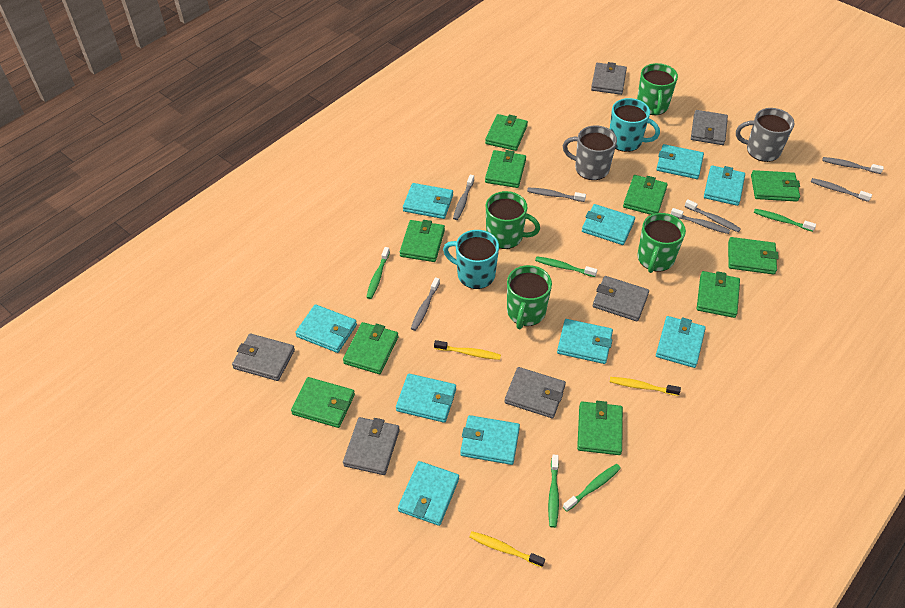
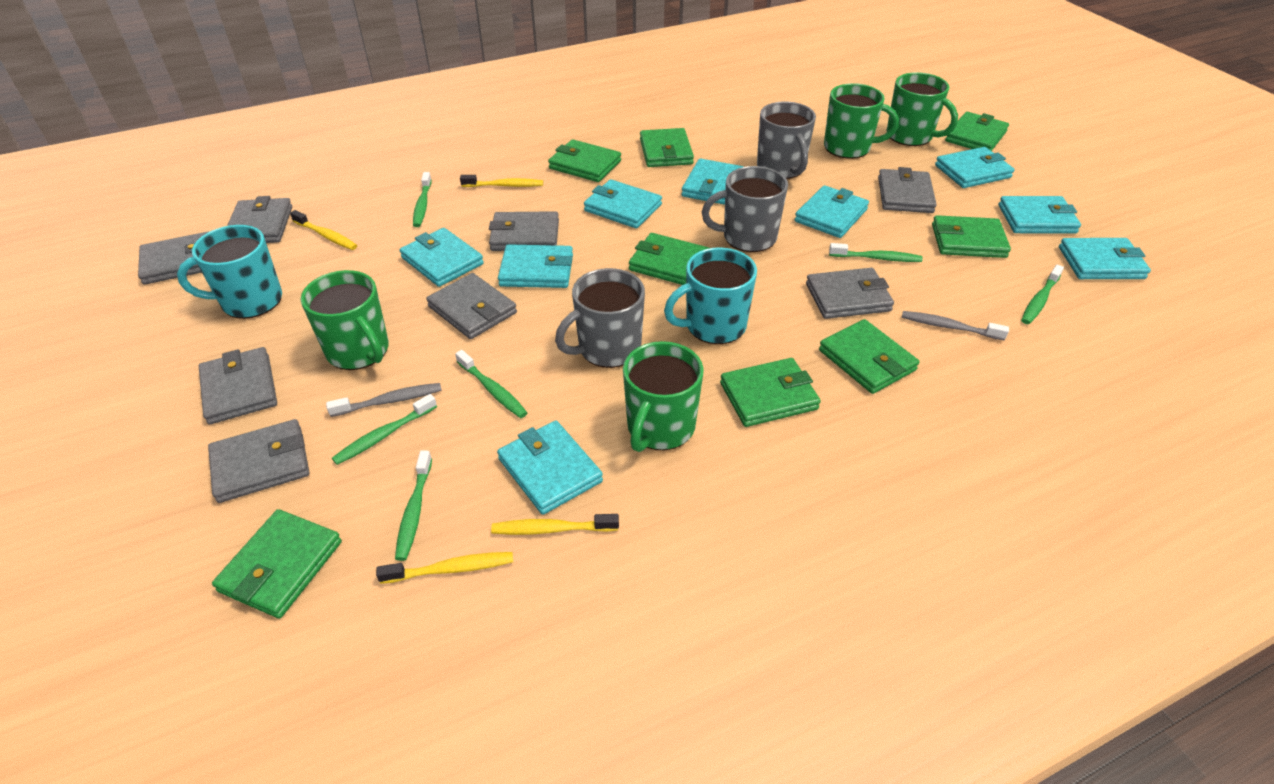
green toothbrush: 5 -> 6
green wallet: 10 -> 8
grey mug: 2 -> 3
grey toothbrush: 7 -> 2
grey wallet: 6 -> 8
turquoise wallet: 10 -> 9
yellow toothbrush: 3 -> 4

